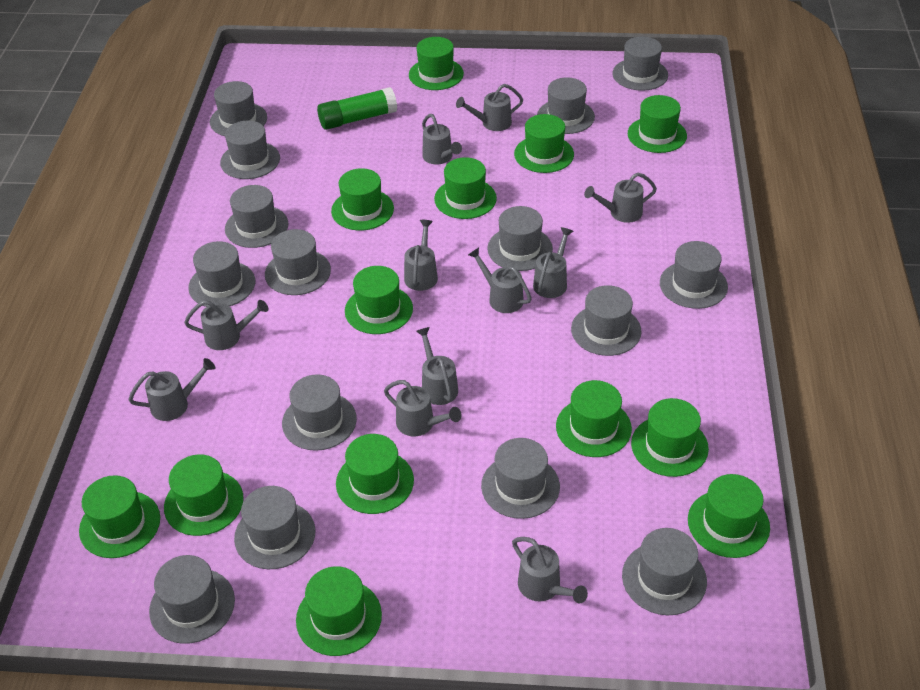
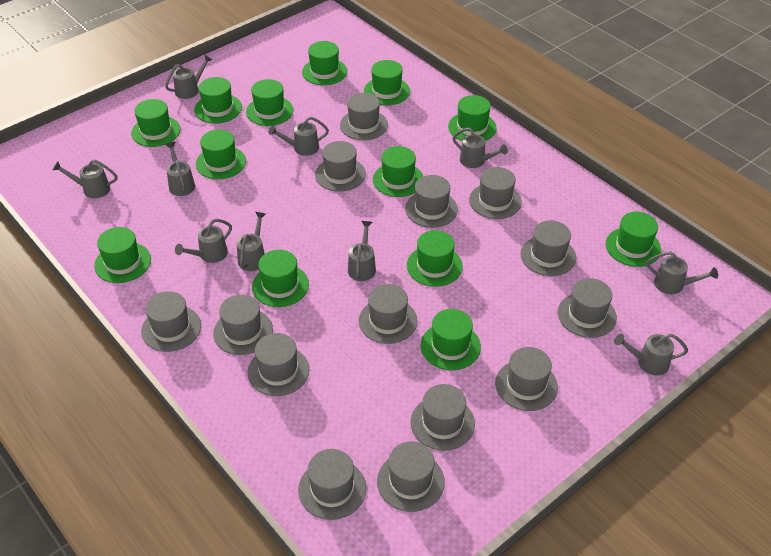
green glue stick: 1 -> 0
grey hat: 15 -> 14
grey watering can: 11 -> 10

